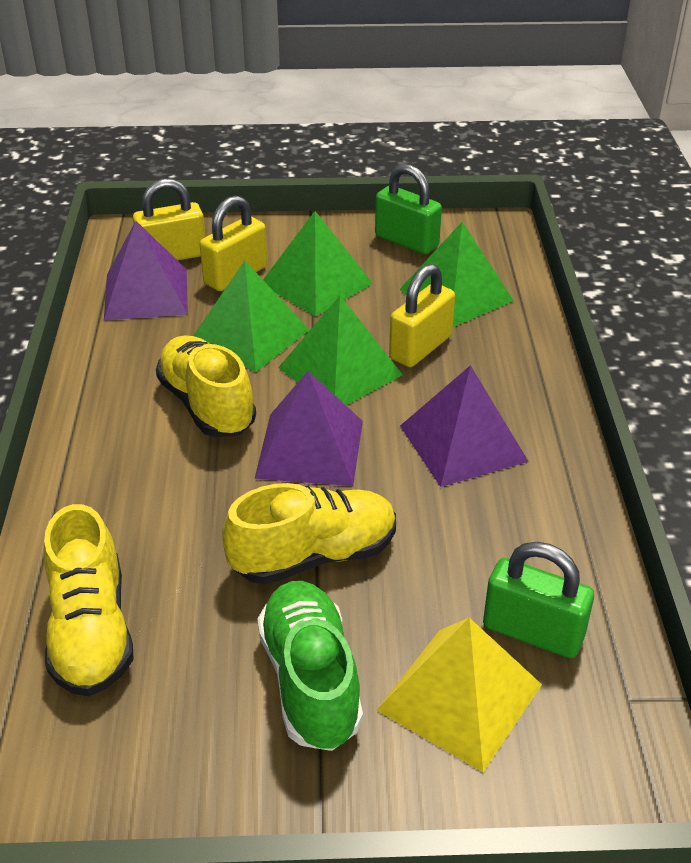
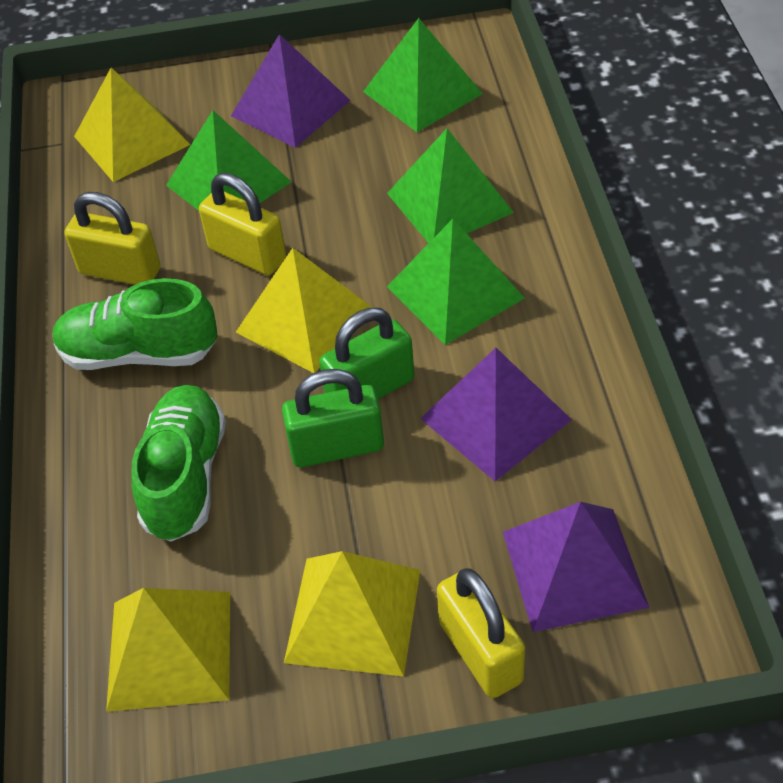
green shoe: 1 -> 2
yellow pyramid: 1 -> 4
yellow shoe: 3 -> 0

